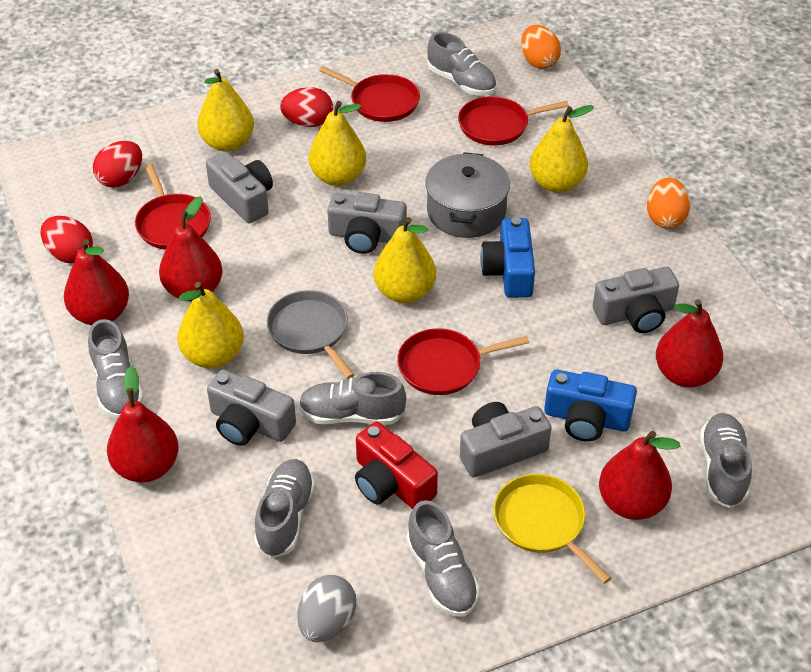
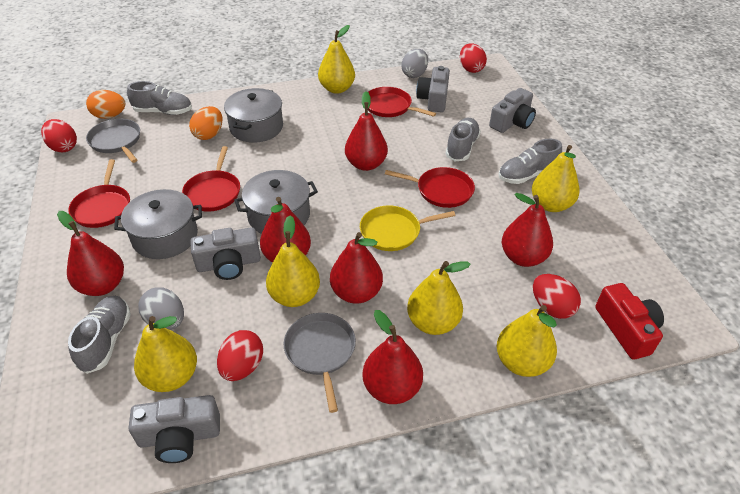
blue camera: 2 -> 0
grey camera: 5 -> 4
grey egg: 1 -> 2
grey pan: 1 -> 2
grey pot: 1 -> 3
grey shoe: 6 -> 4
red egg: 3 -> 4
red pear: 5 -> 6
yellow pear: 5 -> 6

